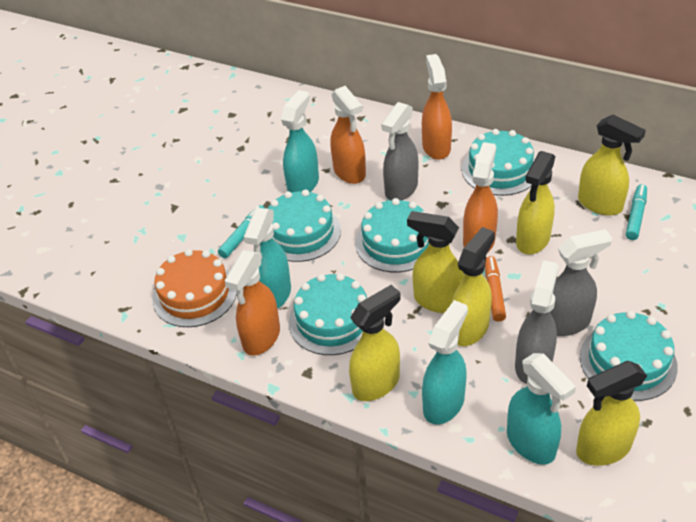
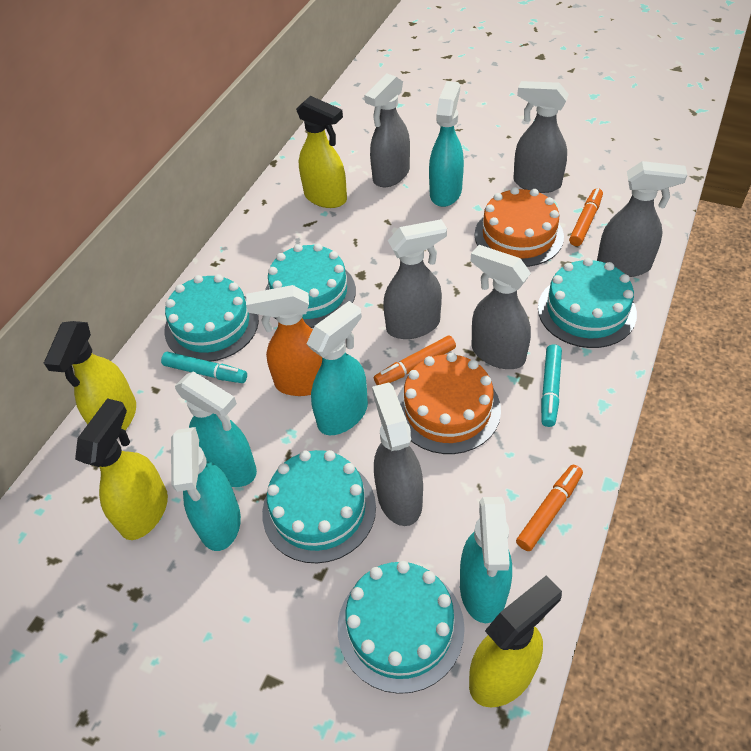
grey spray bottle: 3 -> 6
orange cake: 1 -> 2
orange marker: 1 -> 3
orange spray bottle: 4 -> 1
turquoise spray bottle: 4 -> 5
yellow spray bottle: 6 -> 4

